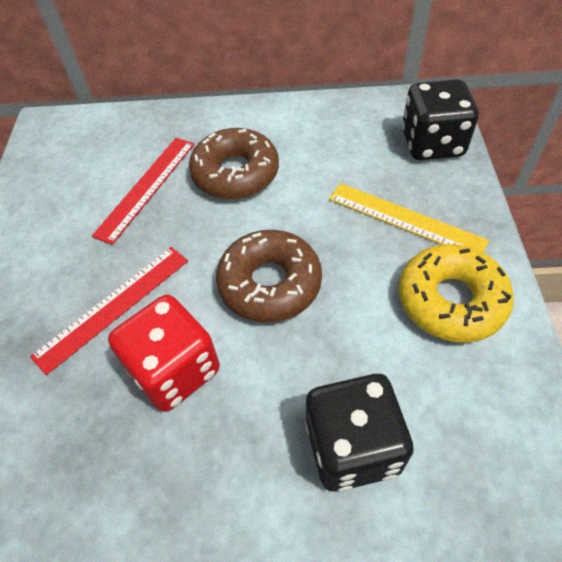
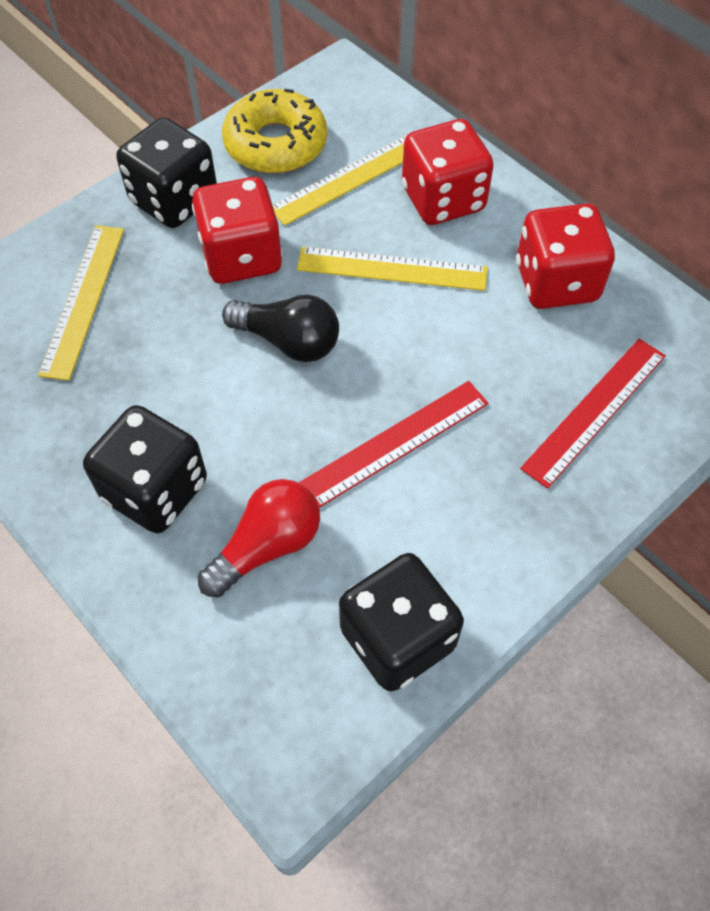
black dice: 2 -> 3
black light bulb: 0 -> 1
brown donut: 2 -> 0
red dice: 1 -> 3
red light bulb: 0 -> 1
yellow ruler: 1 -> 3

